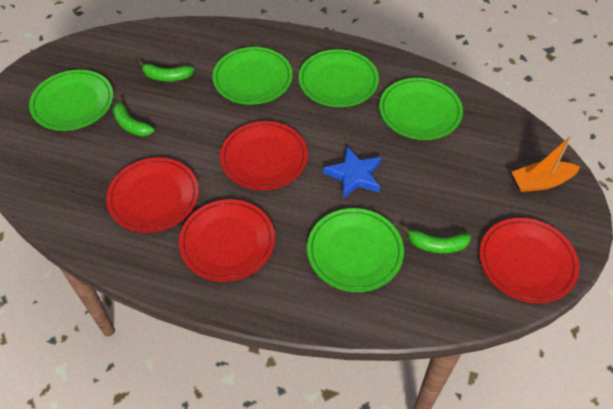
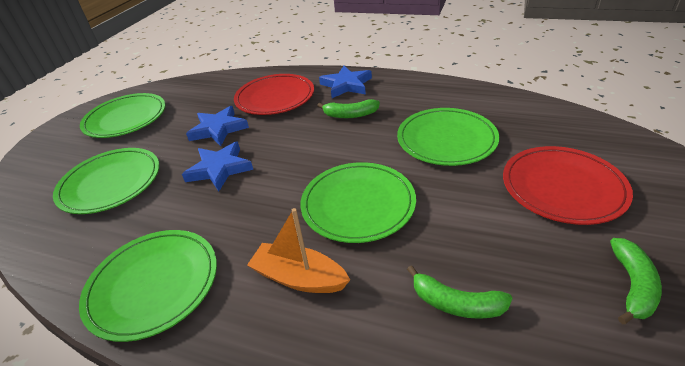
blue star: 1 -> 3
red plate: 4 -> 2

